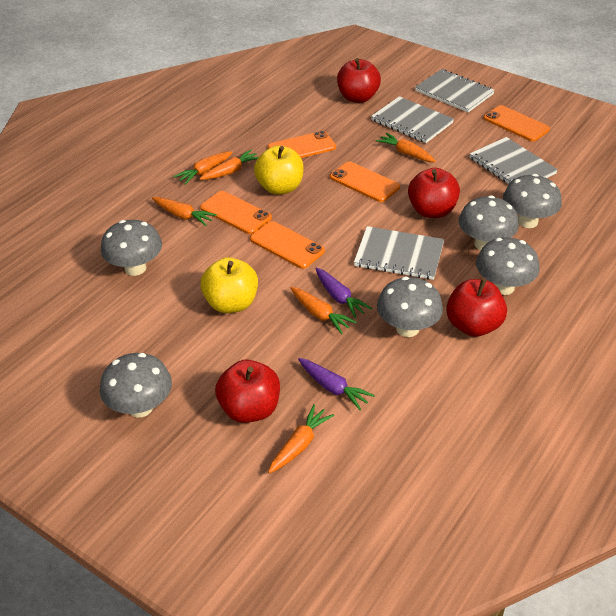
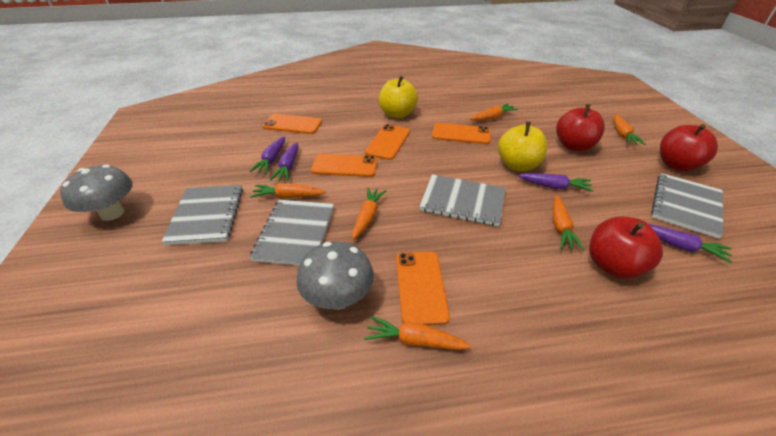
grey mushroom: 6 -> 2
purple carrot: 2 -> 4
red apple: 4 -> 3

